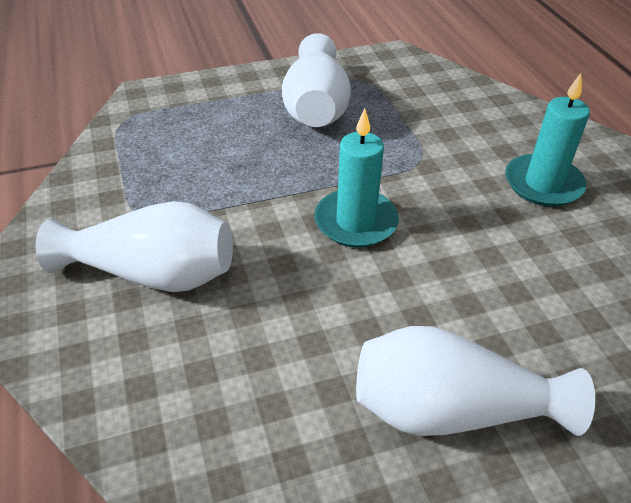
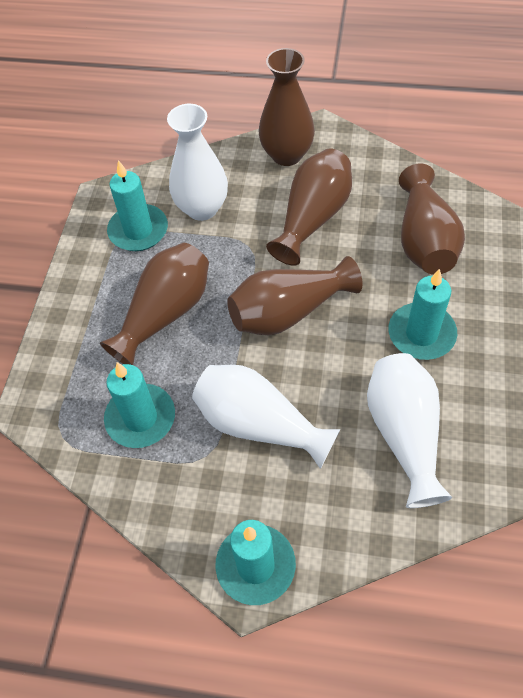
brown vase: 0 -> 5
turquoise candle: 2 -> 4

